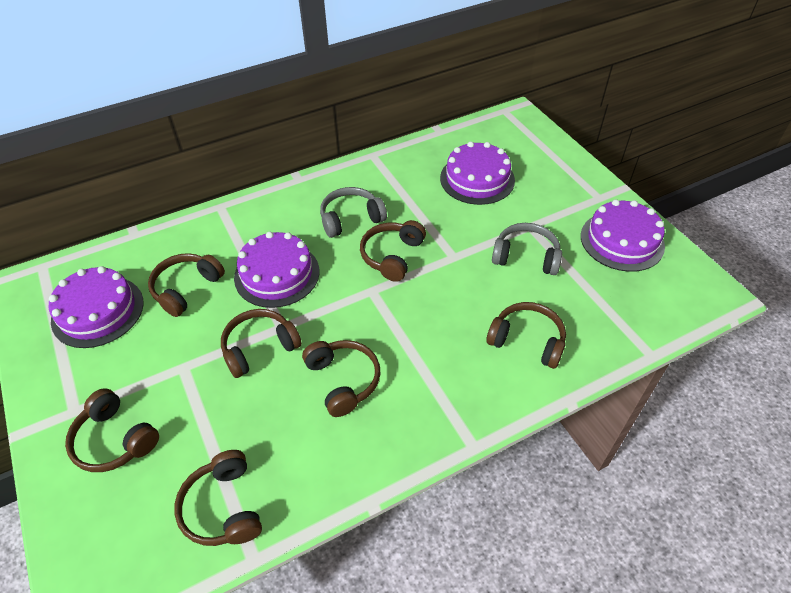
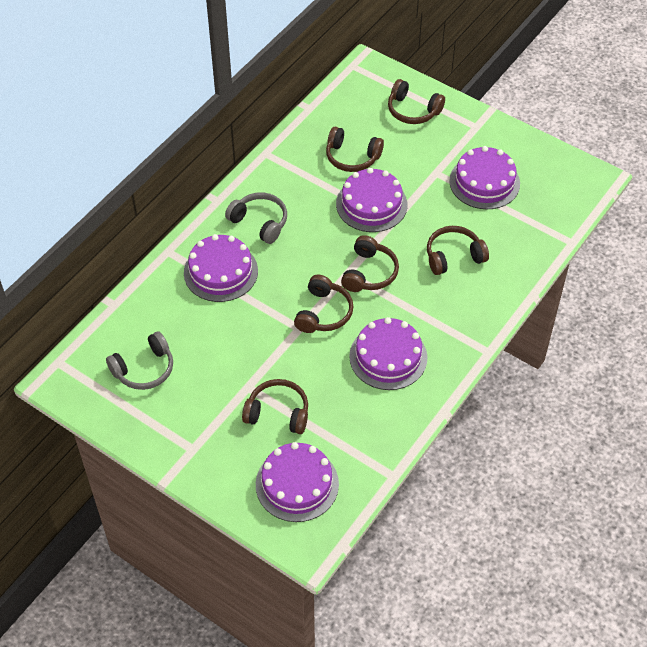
brown headphones: 7 -> 6
purple cake: 4 -> 5

